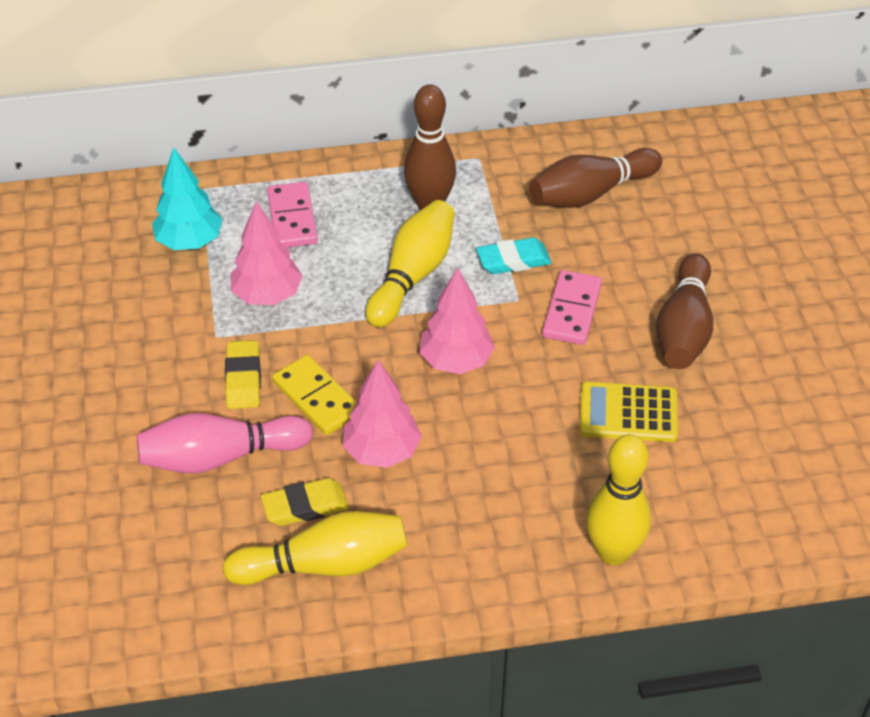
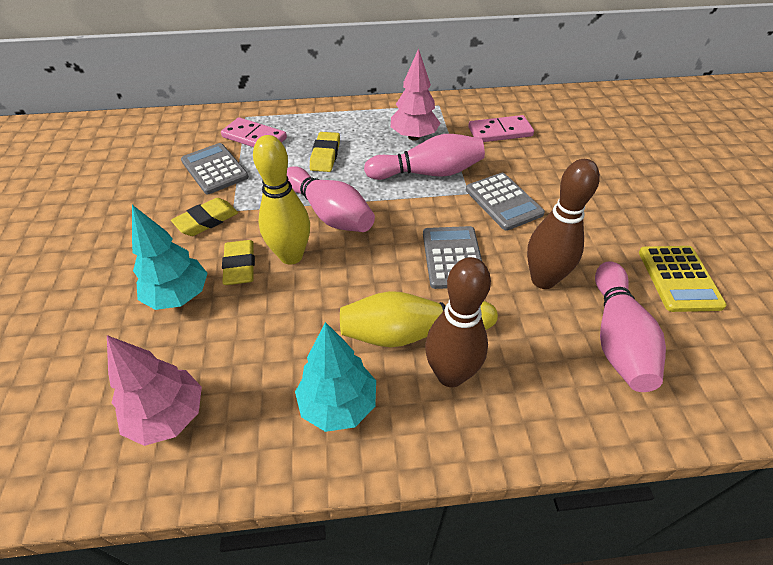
brown bowling pin: 3 -> 2
grey calculator: 0 -> 3
pink bowling pin: 1 -> 3
pink tree: 3 -> 2
turquoise eraser: 1 -> 0
turquoise tree: 1 -> 2
yellow bowling pin: 3 -> 2
yellow domino: 1 -> 0
yellow eraser: 2 -> 3

